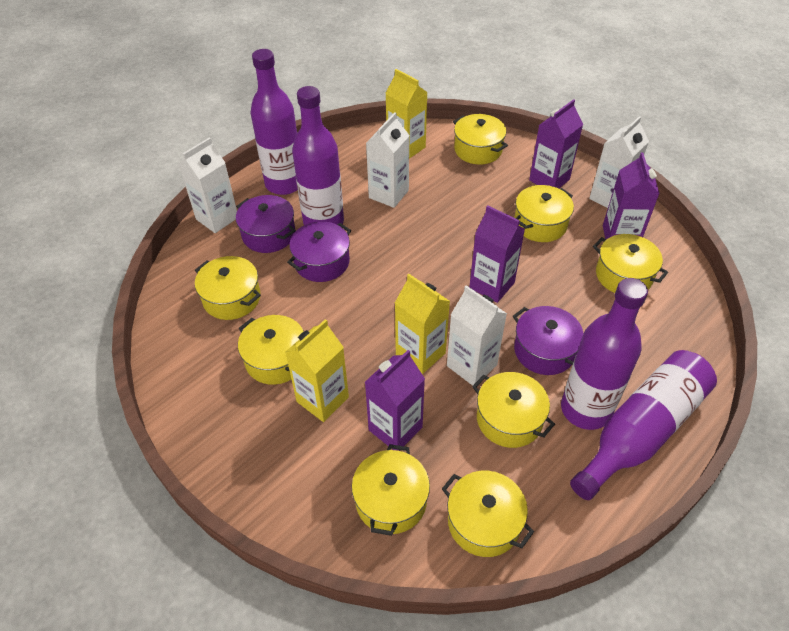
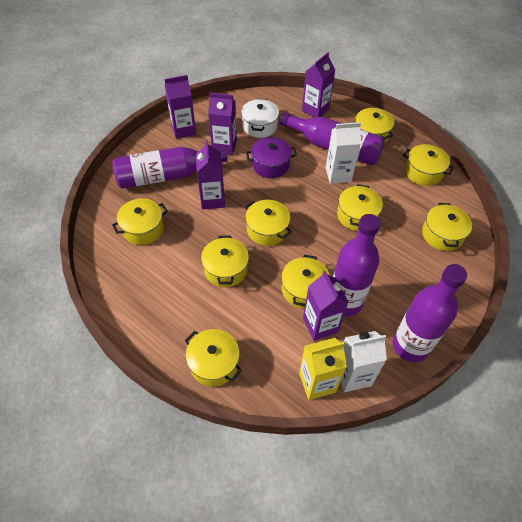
purple carton: 4 -> 5
purple pot: 3 -> 1
white carton: 4 -> 2
white pot: 0 -> 1
yellow carton: 3 -> 1
yellow pot: 8 -> 9

